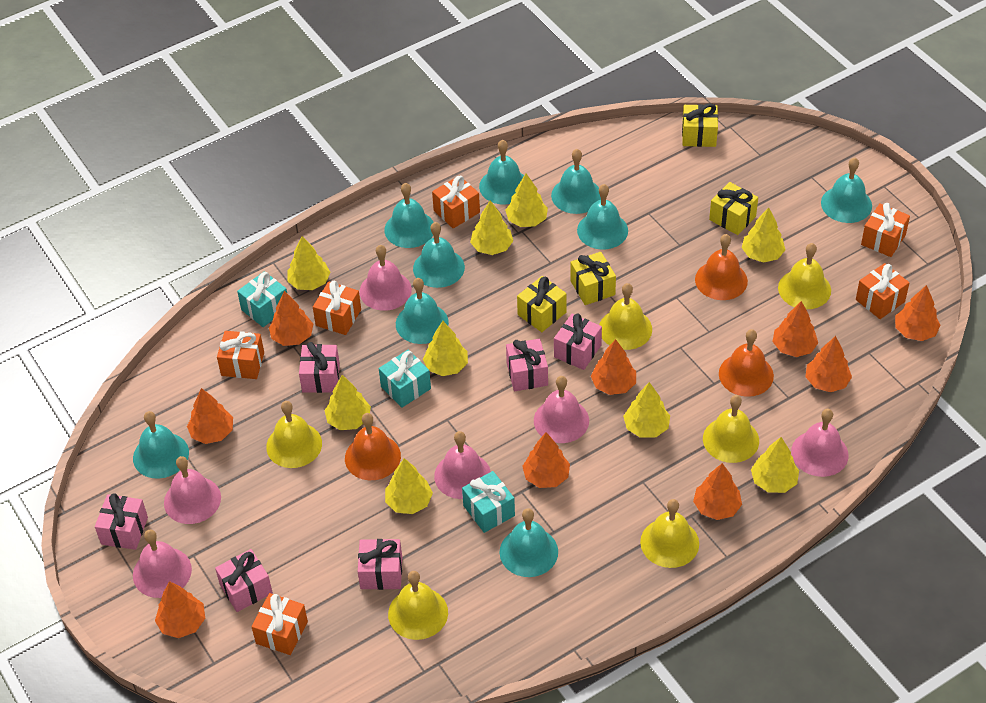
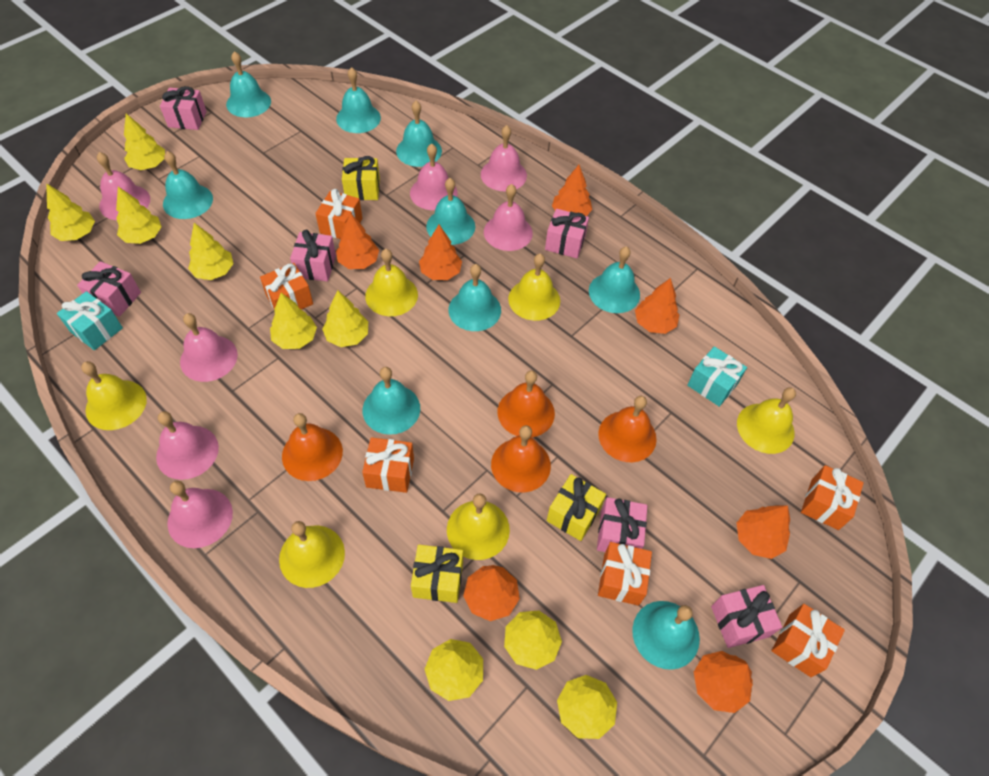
orange bell: 3 -> 4
orange tree: 9 -> 7
pink bell: 6 -> 7
turquoise gift: 3 -> 2
yellow gift: 4 -> 3

